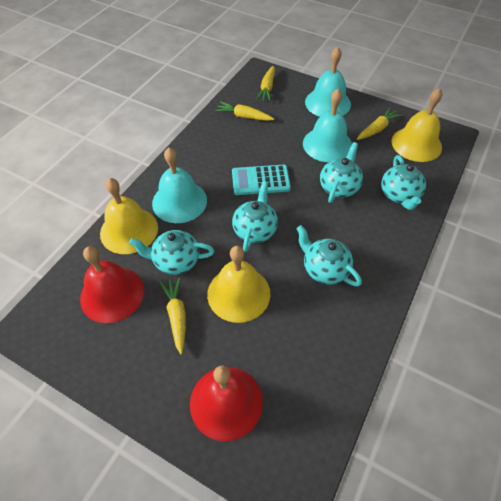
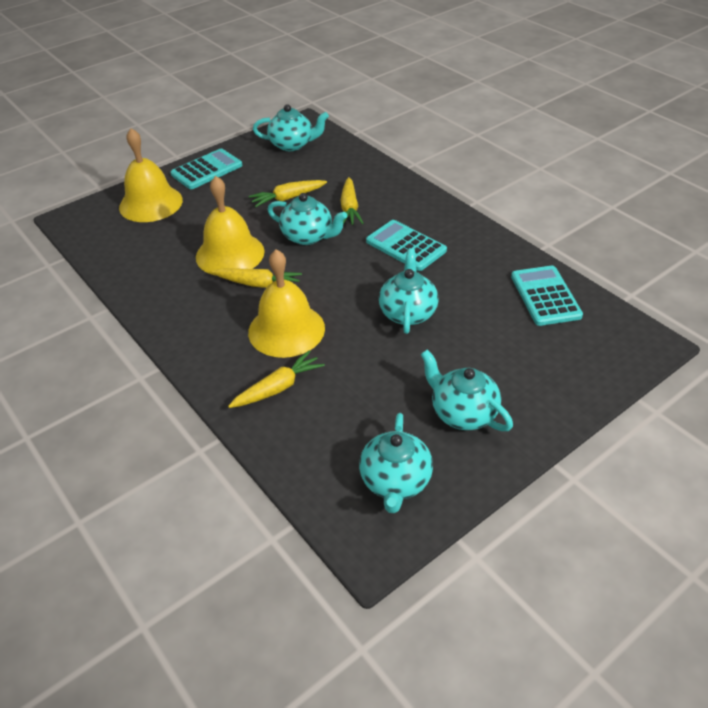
red bell: 2 -> 0
turquoise bell: 3 -> 0
turquoise calculator: 1 -> 3

